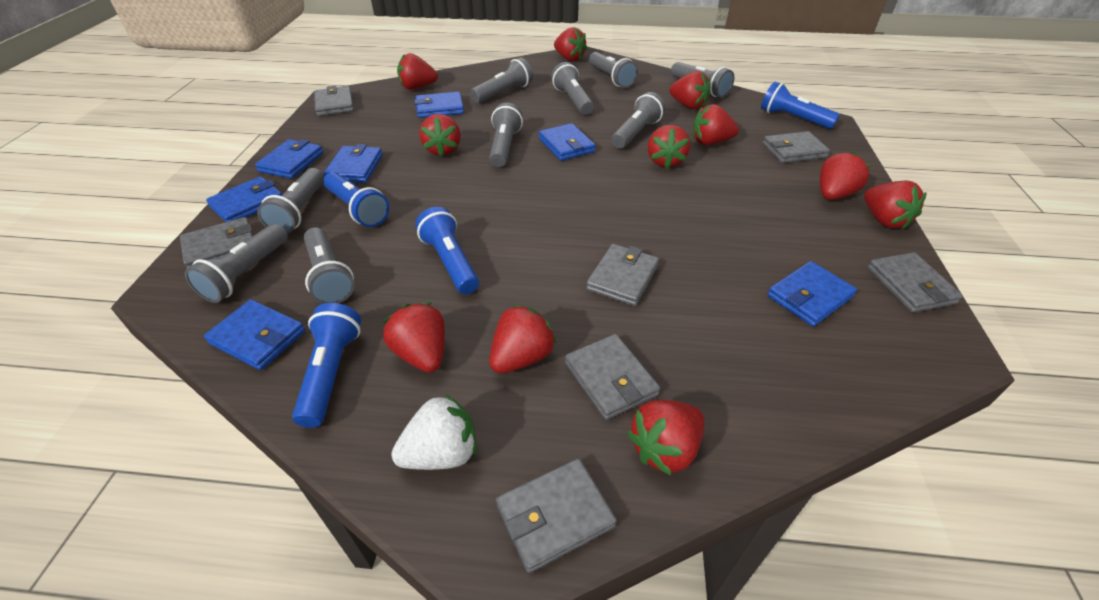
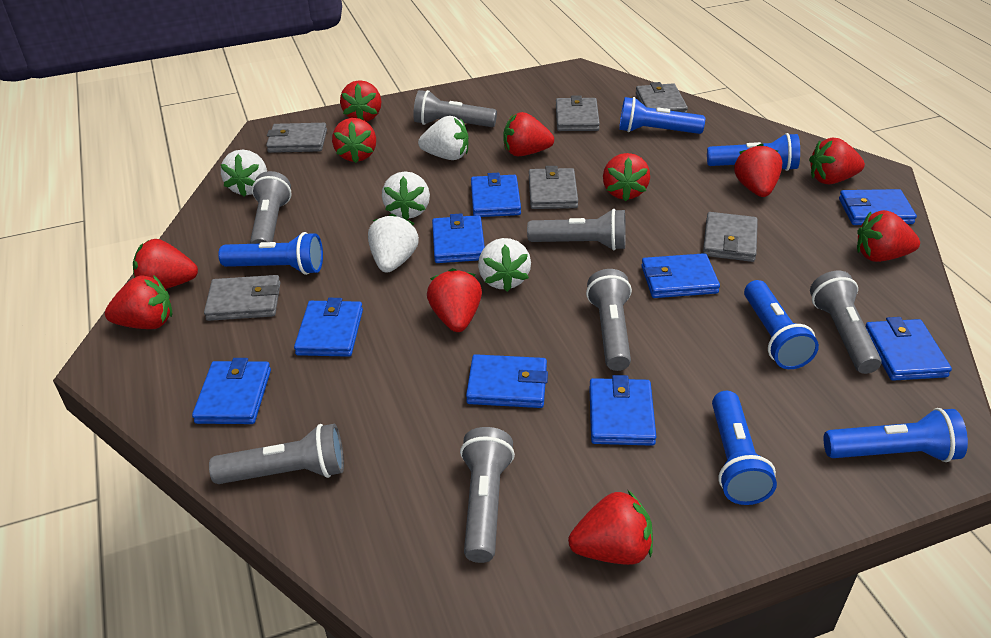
blue flashlight: 4 -> 6
blue wallet: 7 -> 9
grey flashlight: 9 -> 7
grey wallet: 7 -> 6
white strawberry: 1 -> 5

